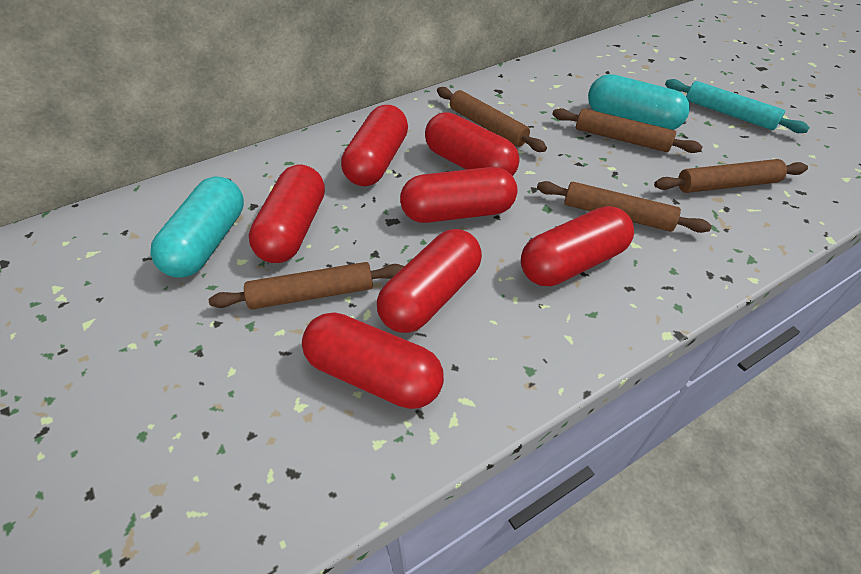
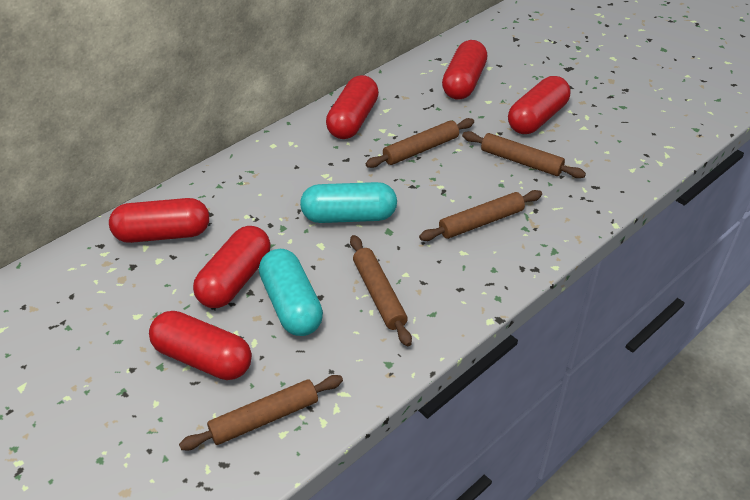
red capsule: 7 -> 6
turquoise rolling pin: 1 -> 0

